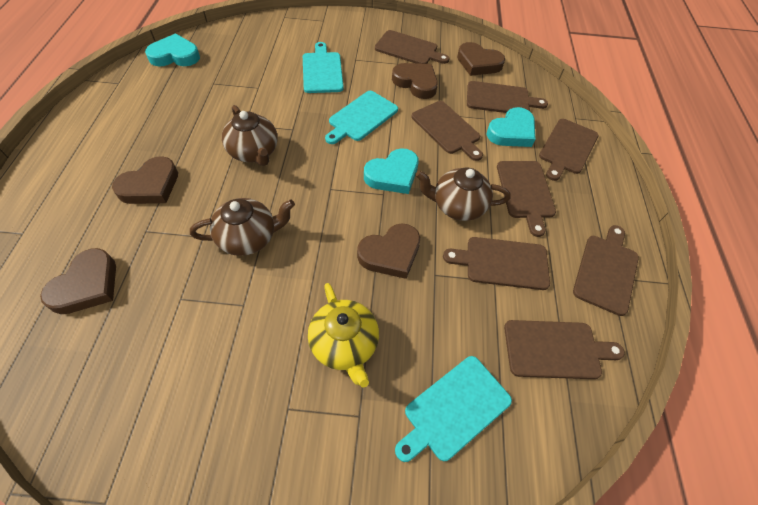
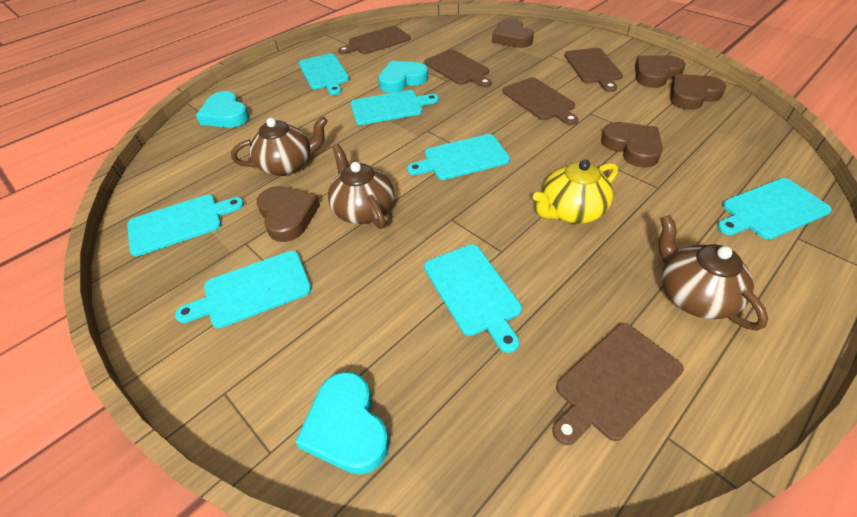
brown cutting board: 8 -> 5
turquoise cutting board: 3 -> 7

